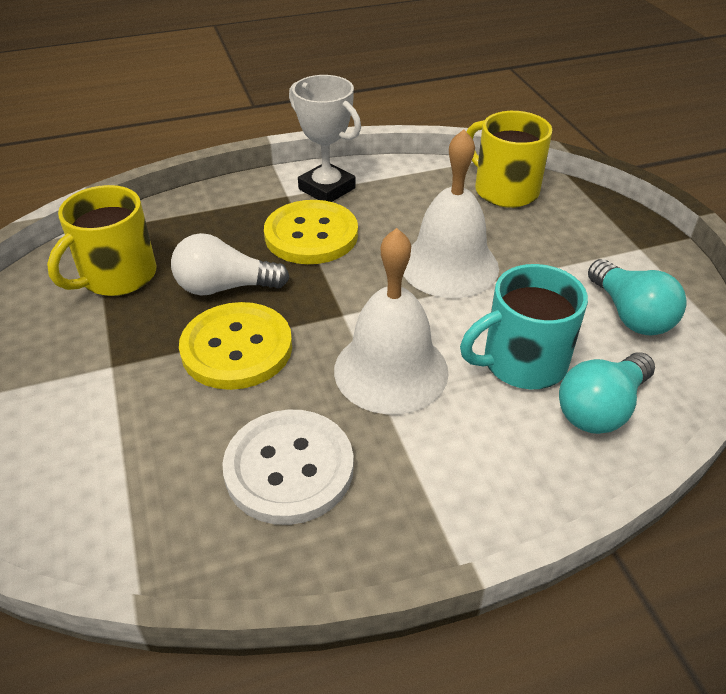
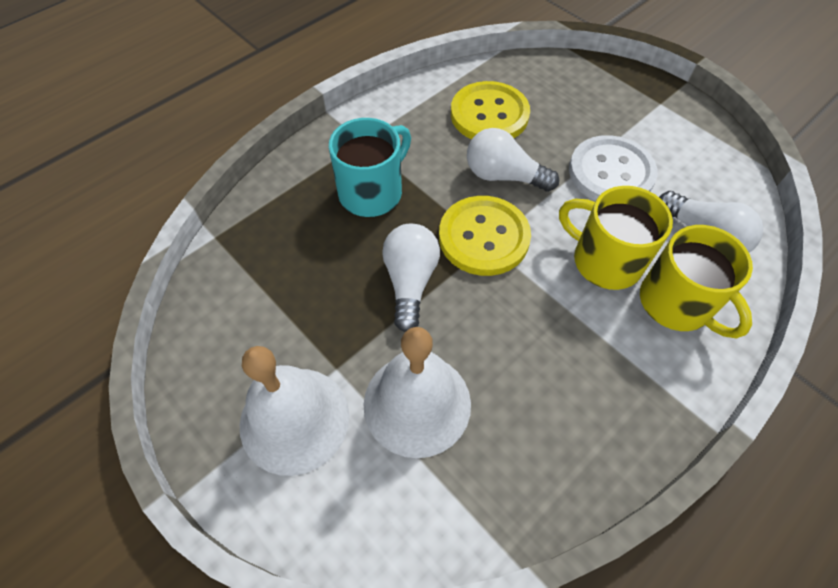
turquoise light bulb: 2 -> 0
white light bulb: 1 -> 3
white trophy: 1 -> 0

